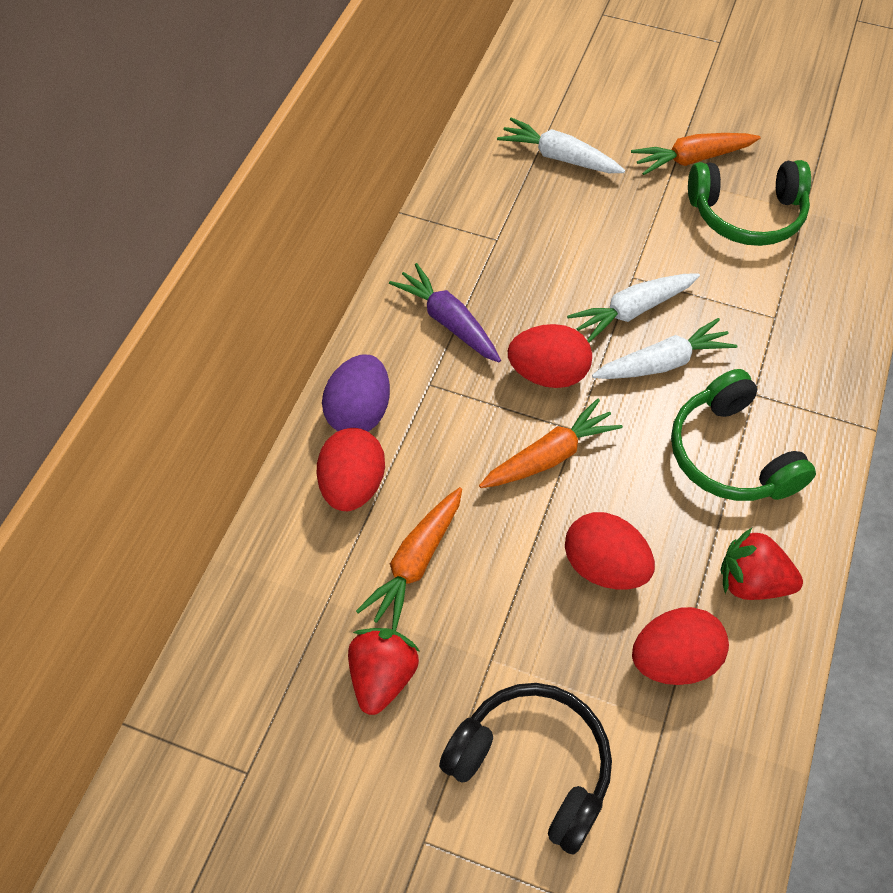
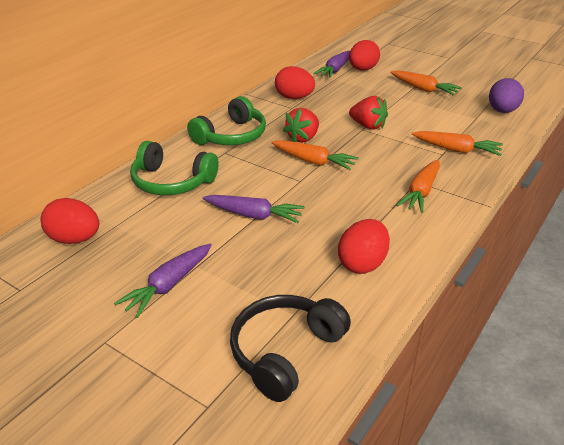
orange carrot: 3 -> 4
purple carrot: 1 -> 3
white carrot: 3 -> 0

